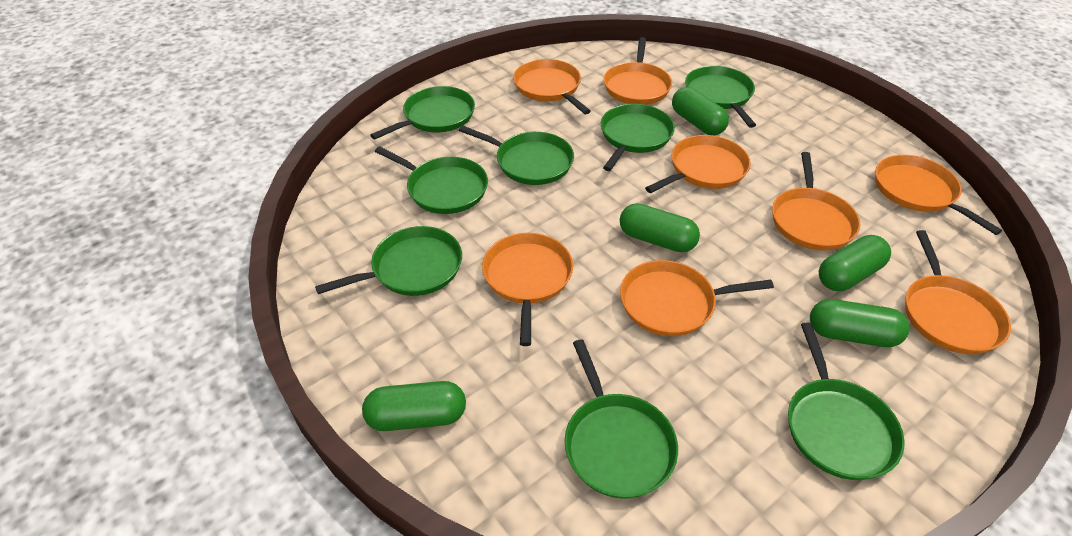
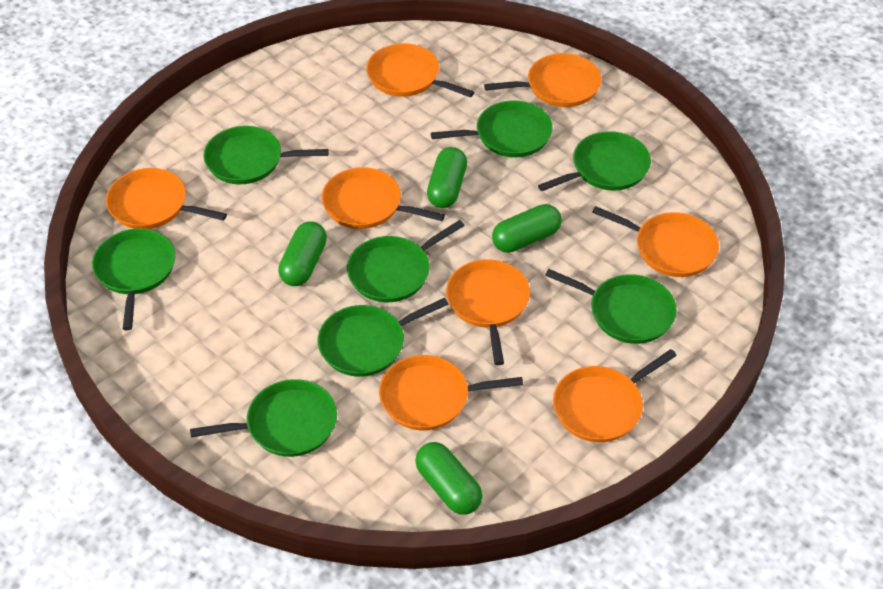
green capsule: 5 -> 4

